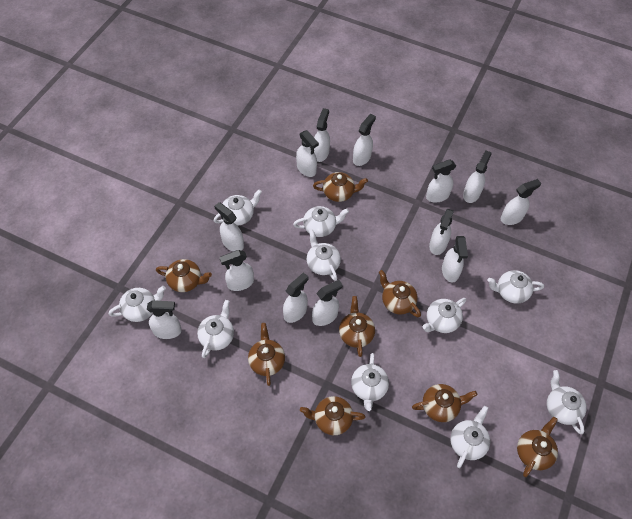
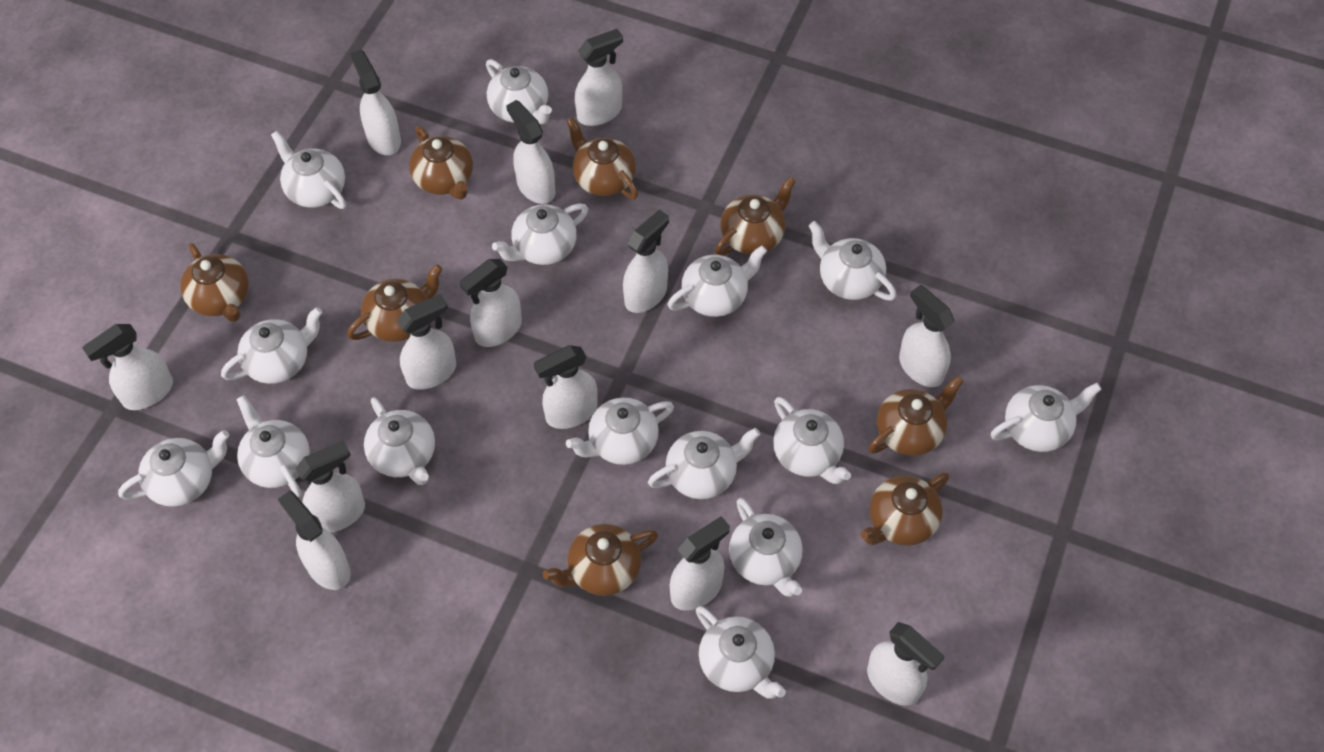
white teapot: 10 -> 15

